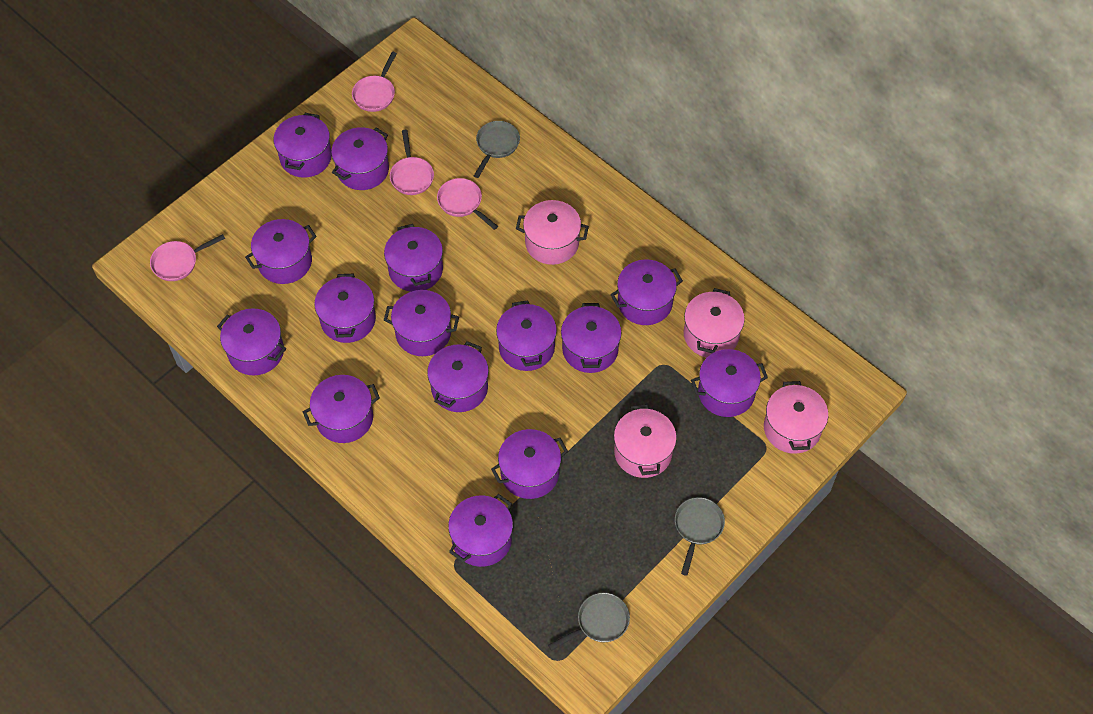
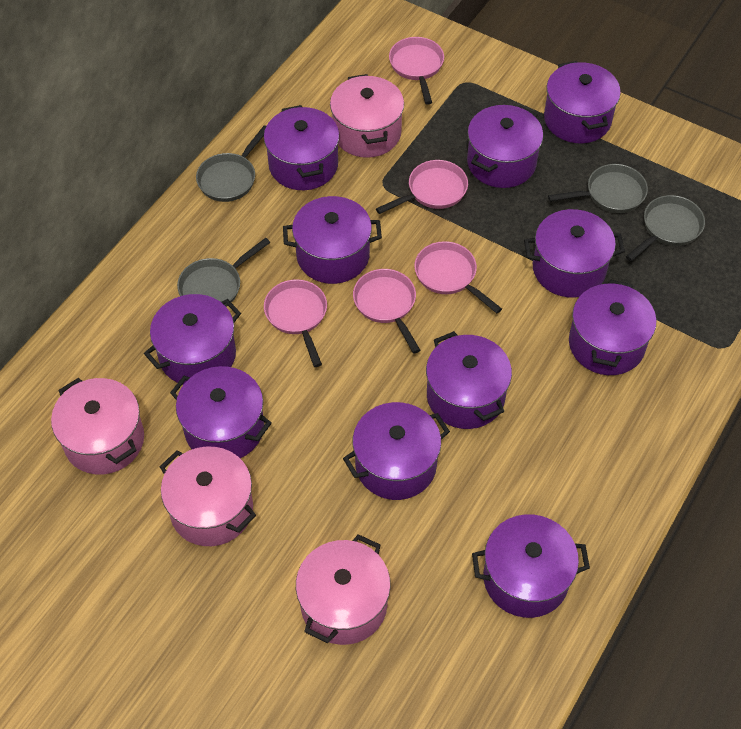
grey pan: 3 -> 4
pink pan: 4 -> 5
purple pot: 15 -> 11

